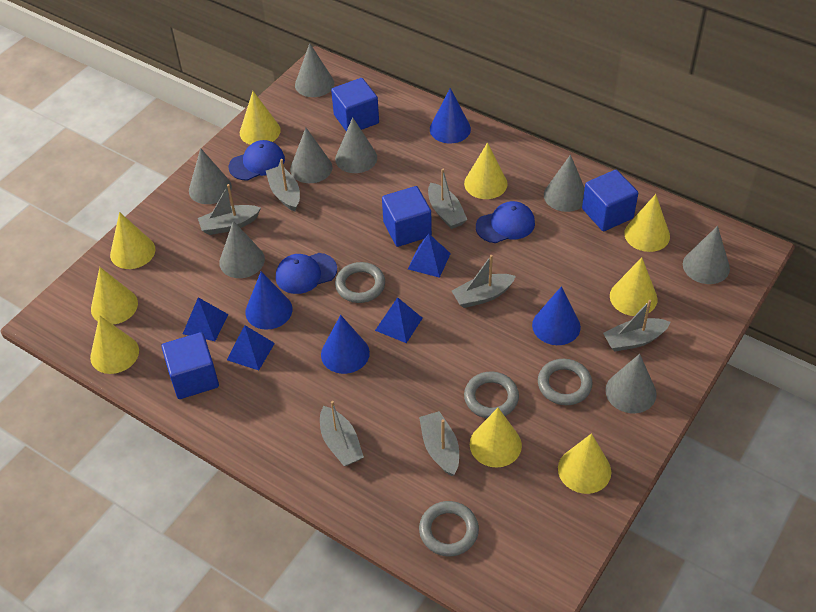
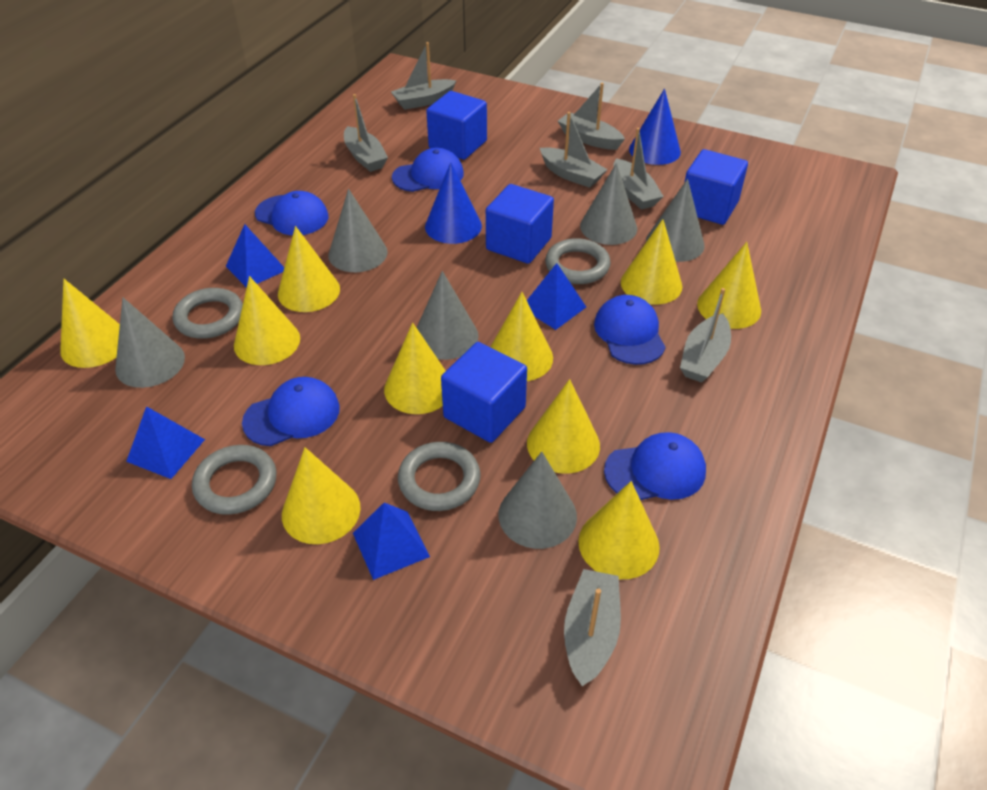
blue cap: 3 -> 5
blue cone: 4 -> 2
grey cone: 8 -> 6
yellow cone: 9 -> 10

